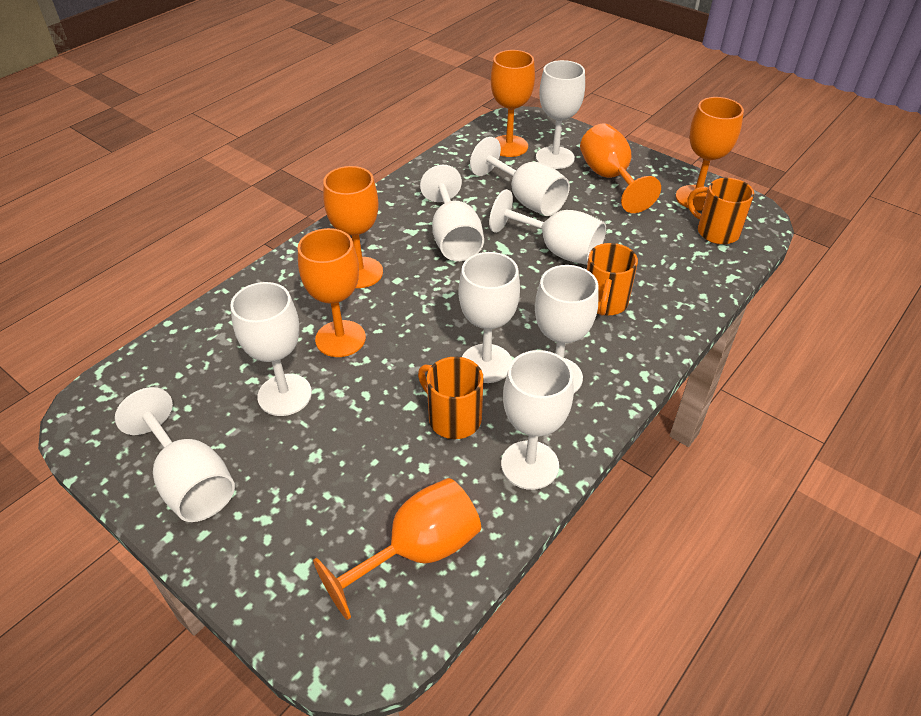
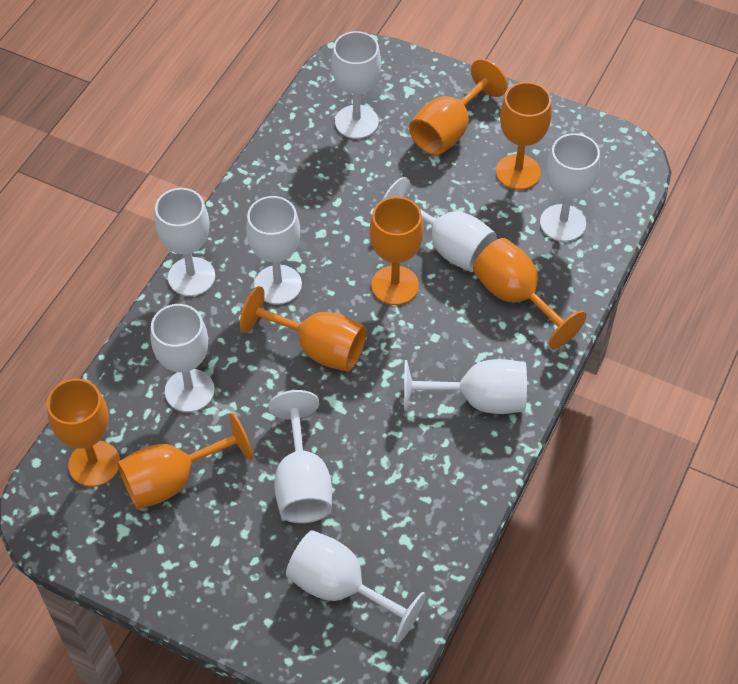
orange goblet: 6 -> 7
orange mug: 3 -> 0

